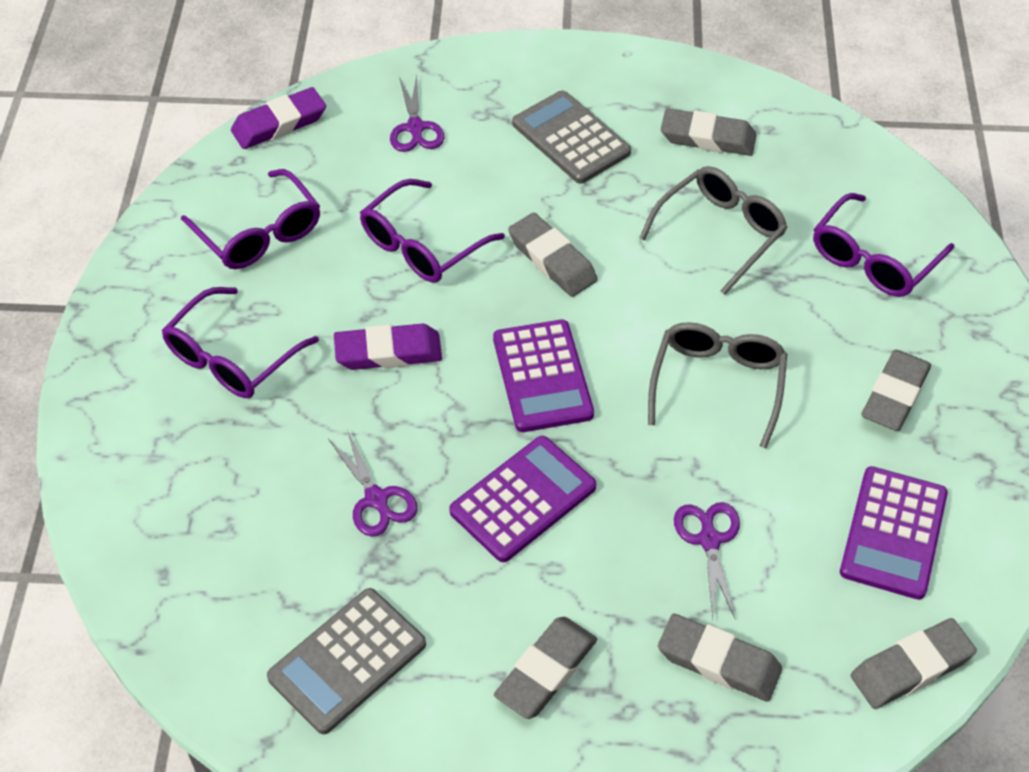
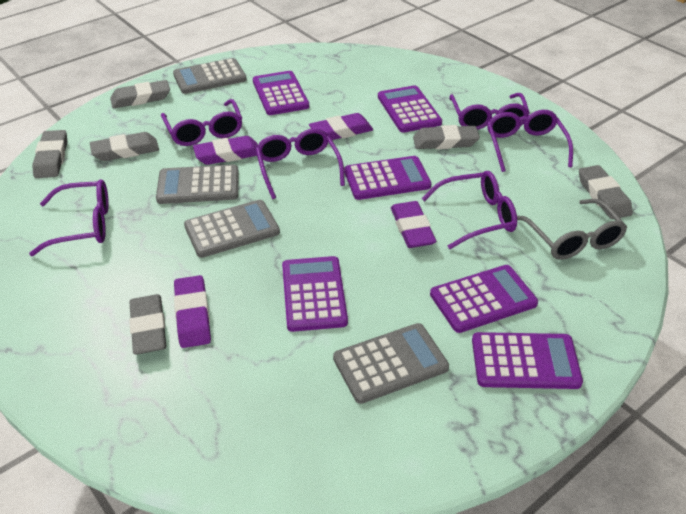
grey calculator: 2 -> 4
grey glasses: 2 -> 1
purple calculator: 3 -> 6
purple eraser: 2 -> 4
purple glasses: 4 -> 6
purple scissors: 3 -> 0

